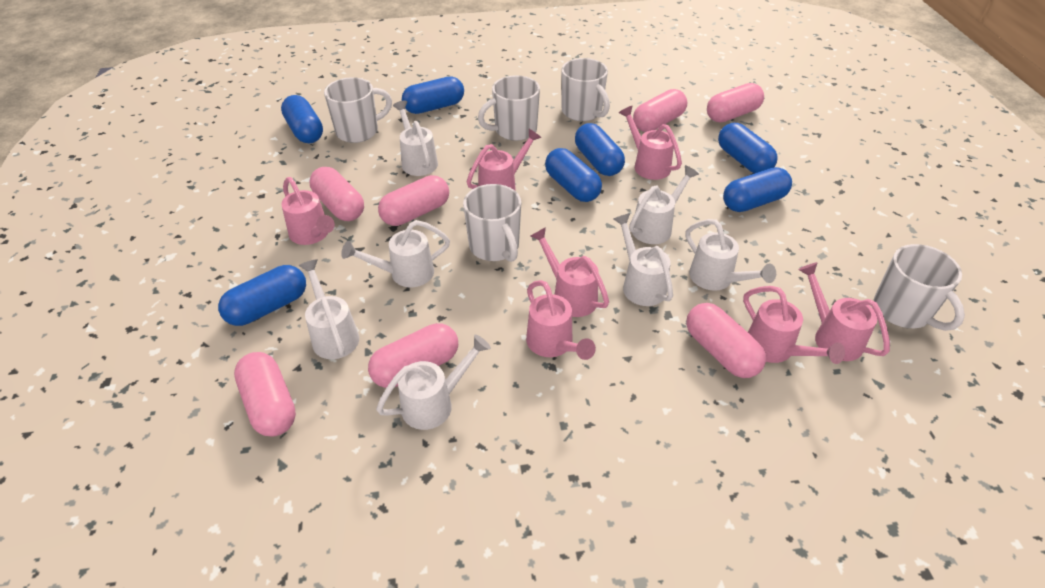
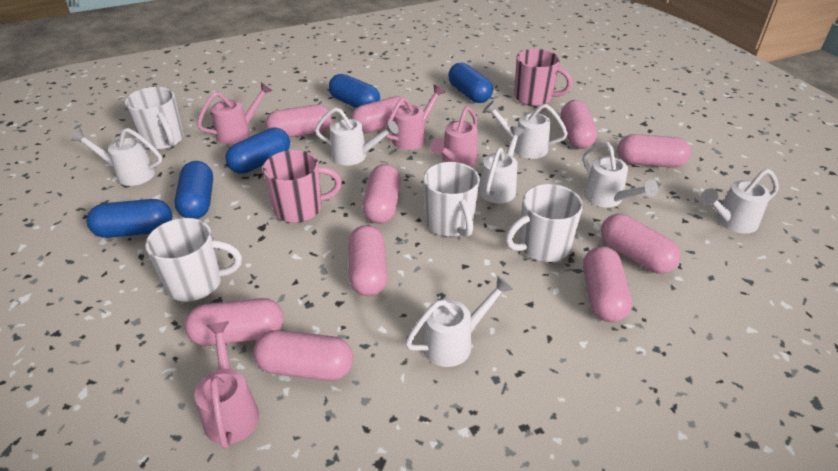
blue capsule: 7 -> 5
pink capsule: 7 -> 10
pink mug: 0 -> 2
pink watering can: 7 -> 4
white mug: 5 -> 4

